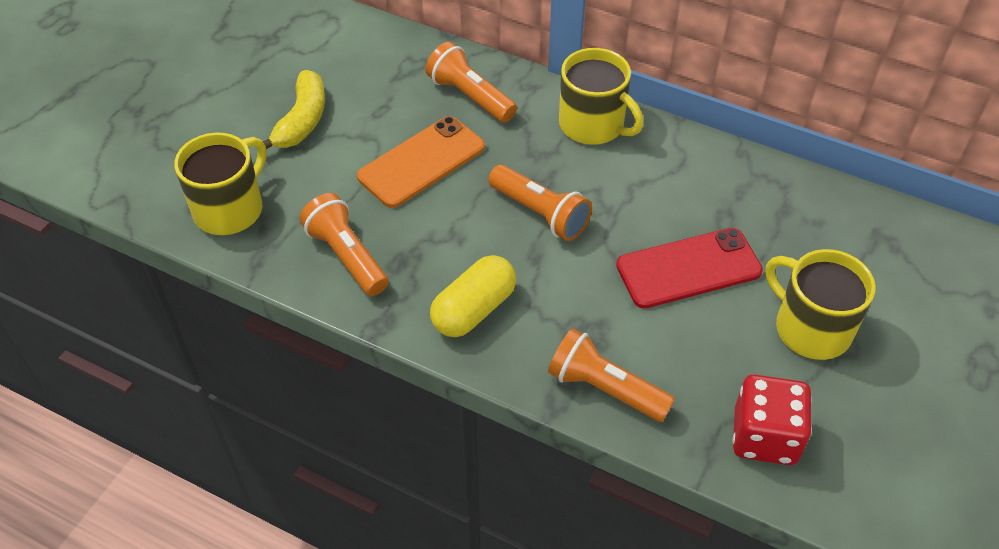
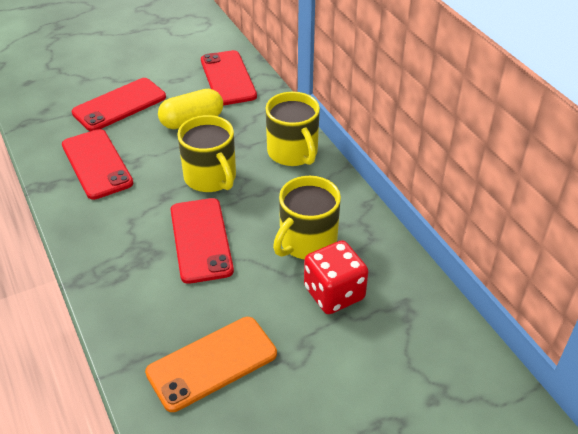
orange flashlight: 4 -> 0
red phone: 1 -> 4
yellow banana: 1 -> 0

